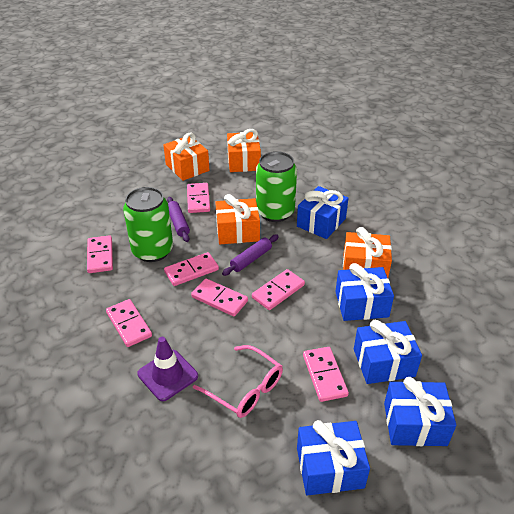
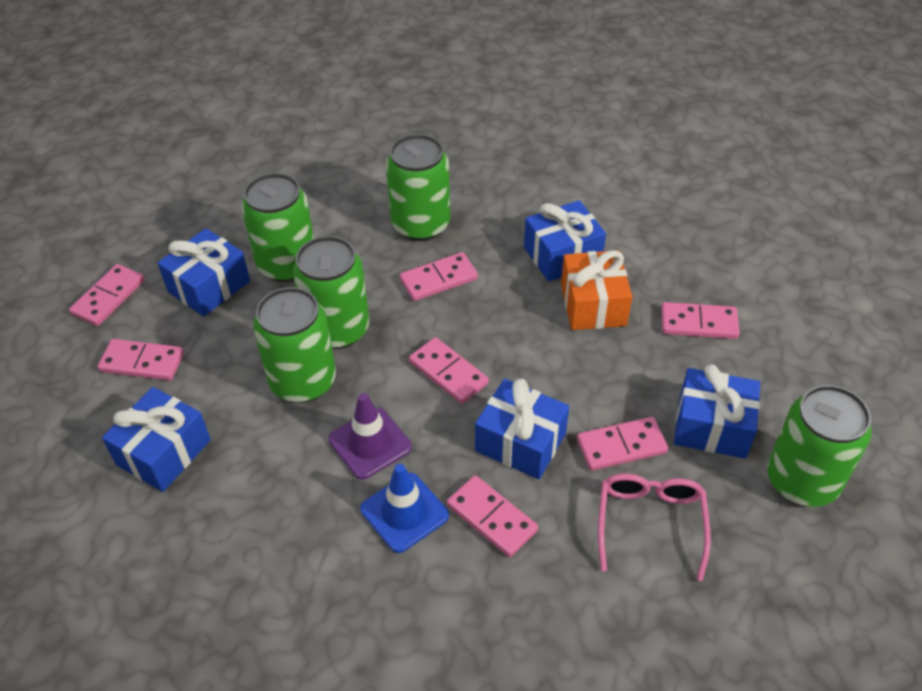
blue traffic cone: 0 -> 1
green can: 2 -> 5
orange gift: 4 -> 1
purple rolling pin: 2 -> 0

